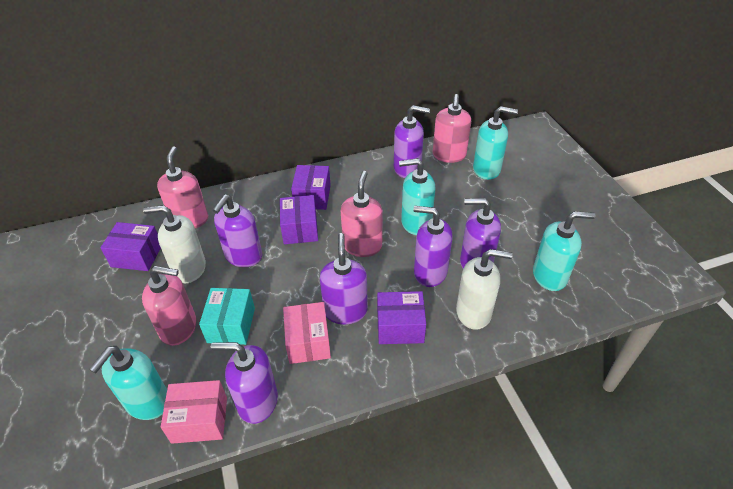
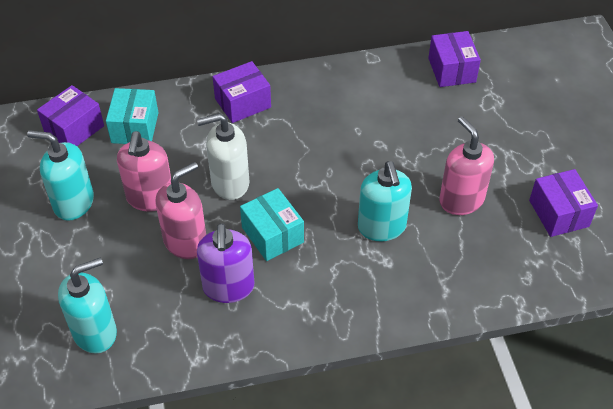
pink box: 2 -> 0
pink soap dispenser: 4 -> 3
purple soap dispenser: 6 -> 1
turquoise box: 1 -> 2
turquoise soap dispenser: 4 -> 3
white soap dispenser: 2 -> 1

